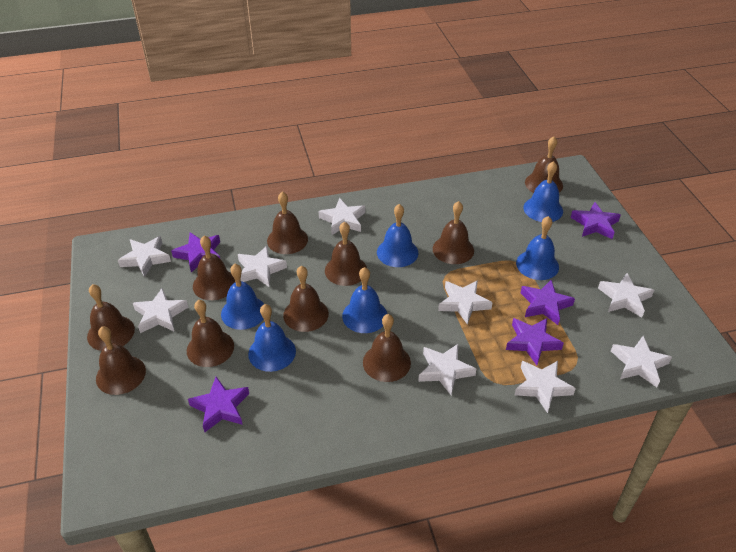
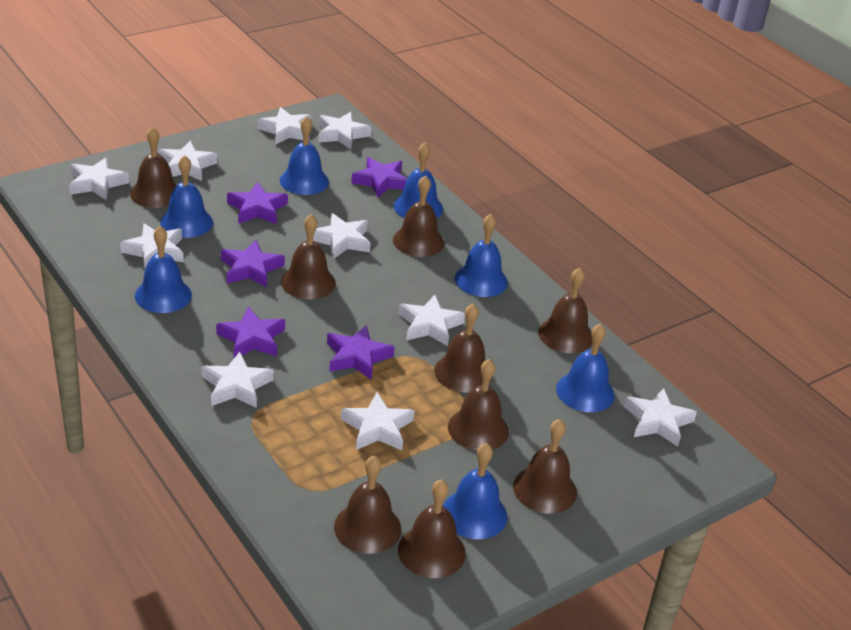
blue bell: 6 -> 7
brown bell: 10 -> 9
white star: 9 -> 10

